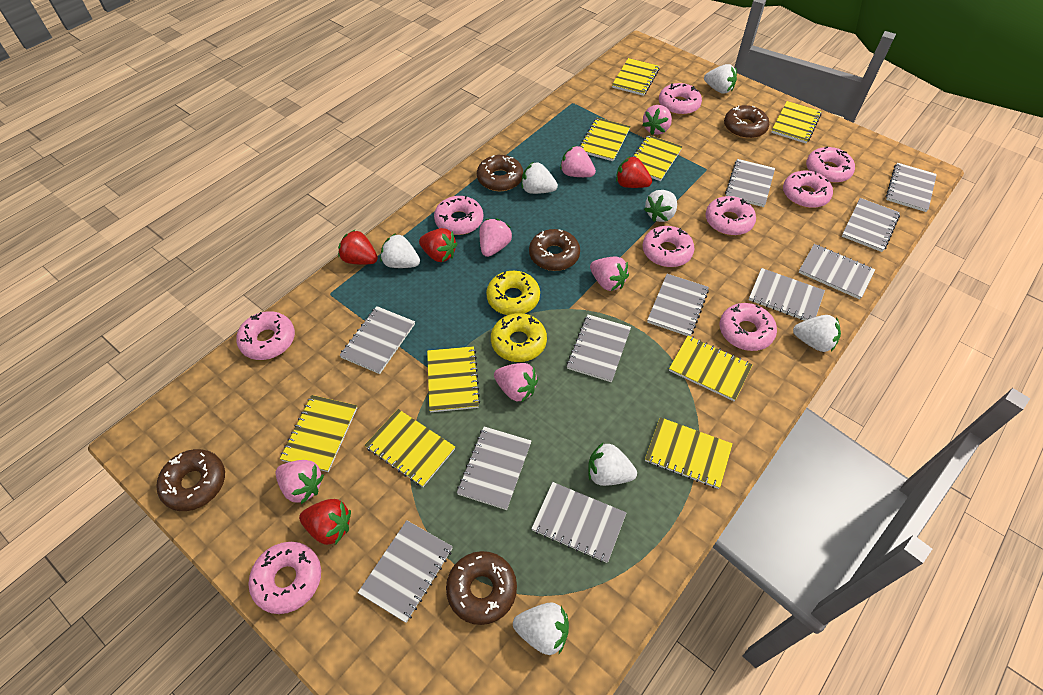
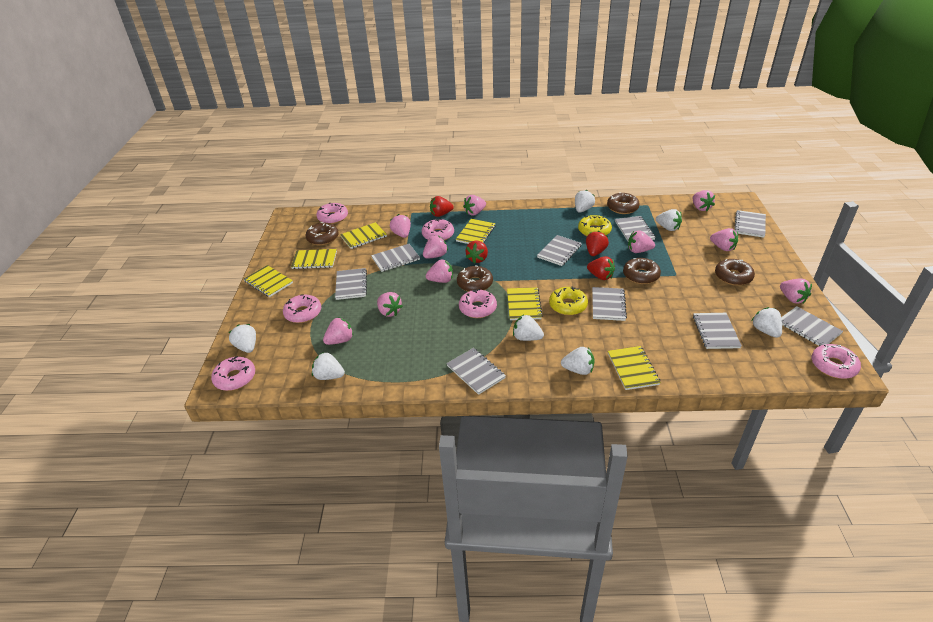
grey notebook: 11 -> 9
pink donut: 9 -> 6
pink strawberry: 6 -> 10
yellow notebook: 9 -> 6

